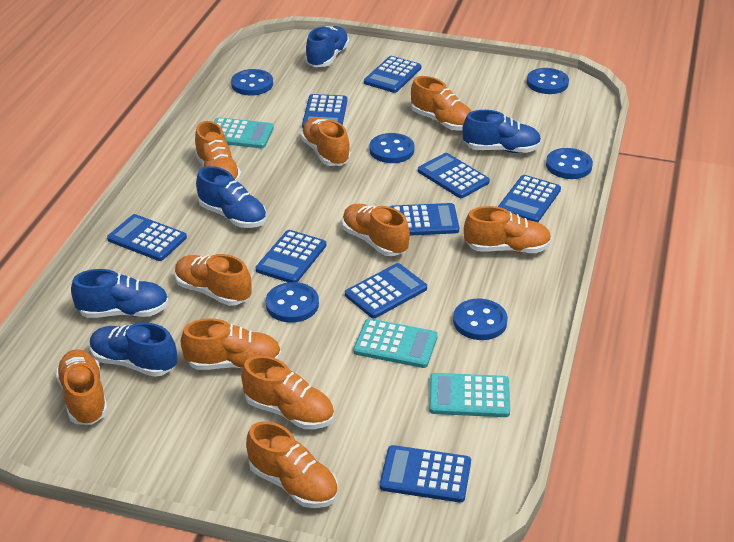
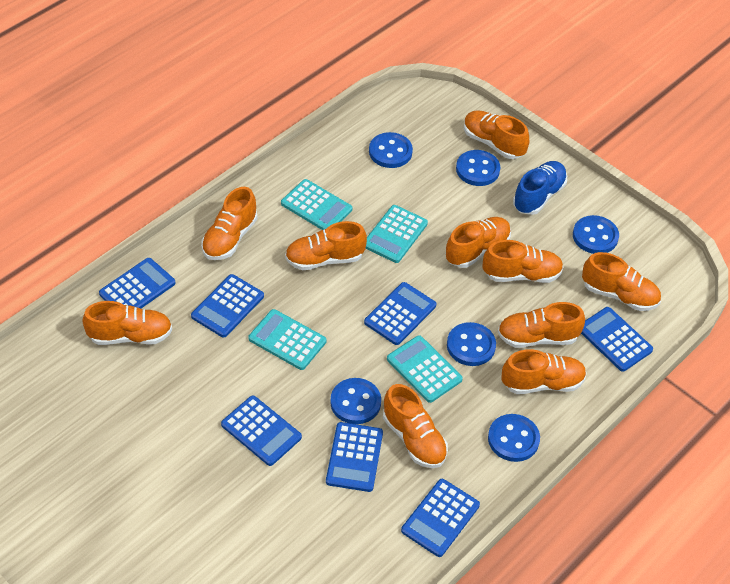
blue calculator: 9 -> 7
blue shoe: 5 -> 1
turquoise calculator: 3 -> 4

